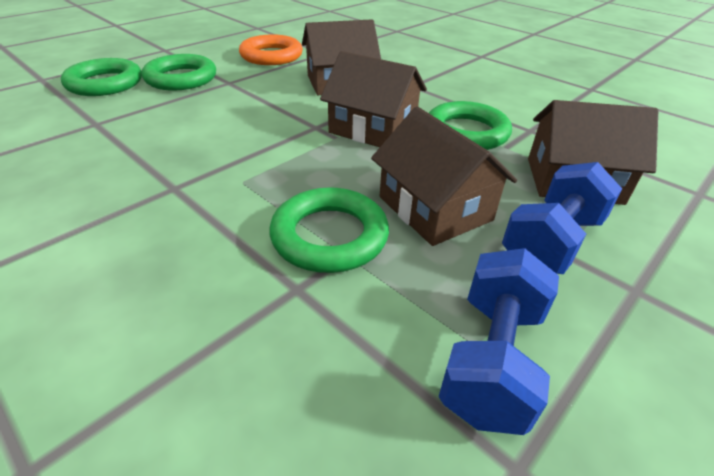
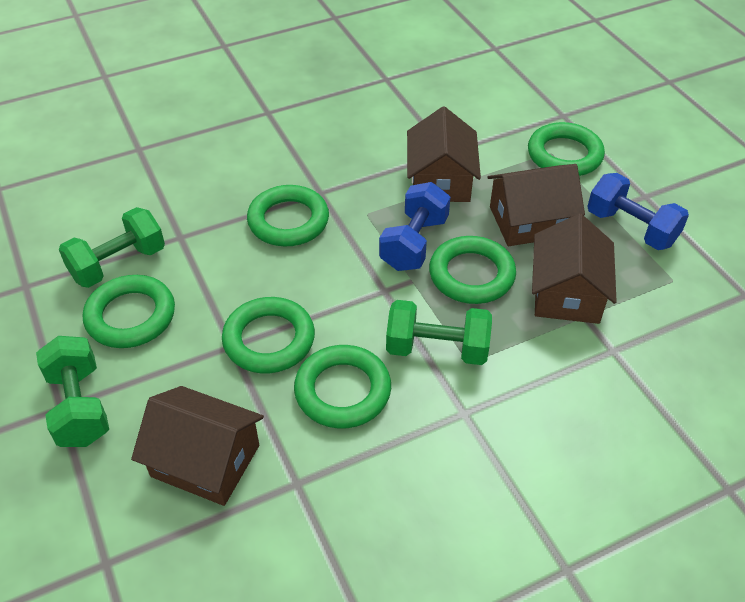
green dumbbell: 0 -> 3
green ring: 4 -> 6
orange ring: 1 -> 0

